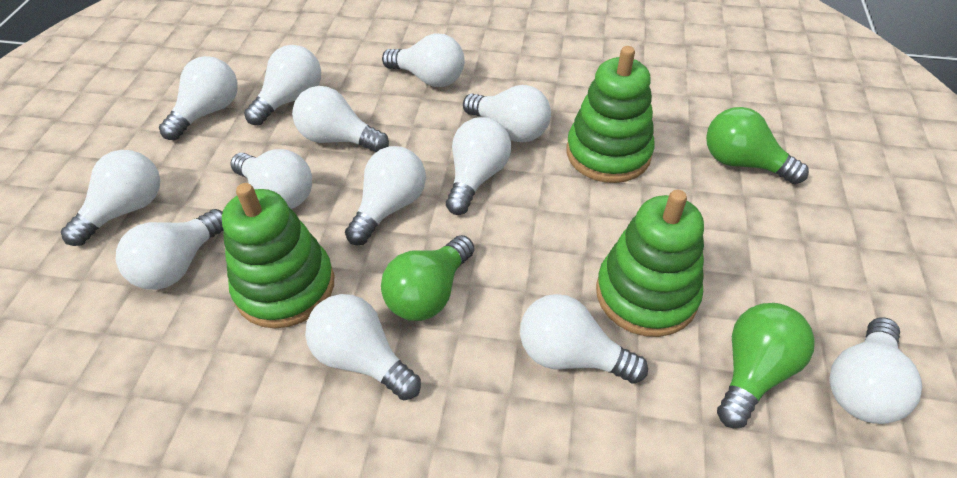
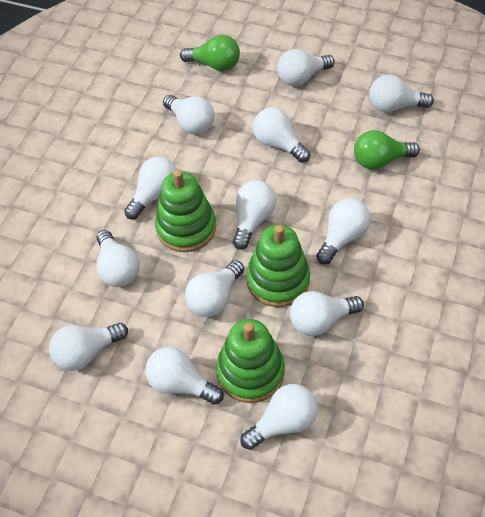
green light bulb: 3 -> 2

